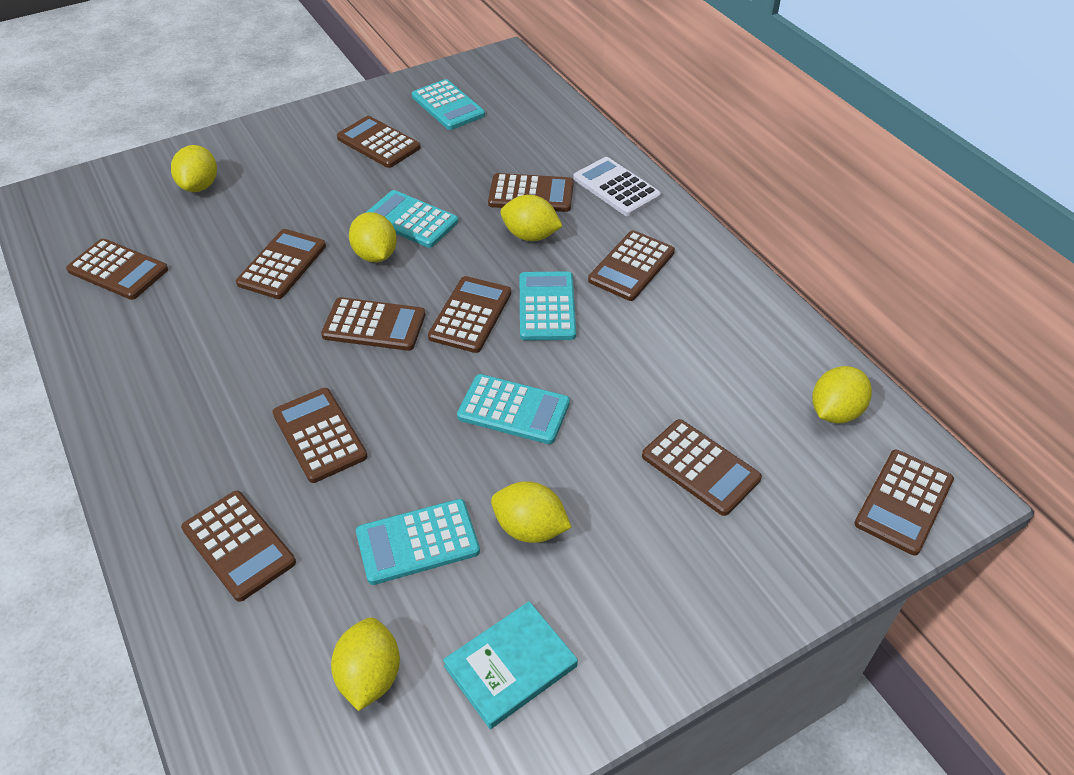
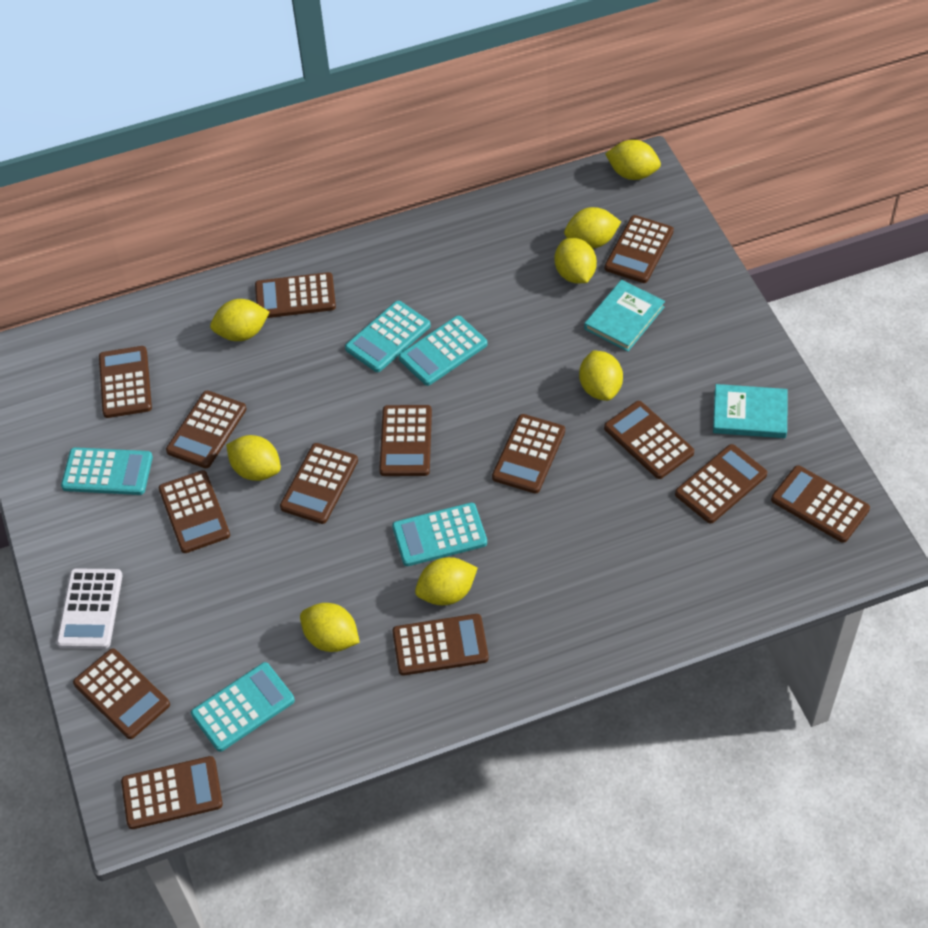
brown calculator: 11 -> 14
turquoise book: 1 -> 2
yellow lemon: 6 -> 8

